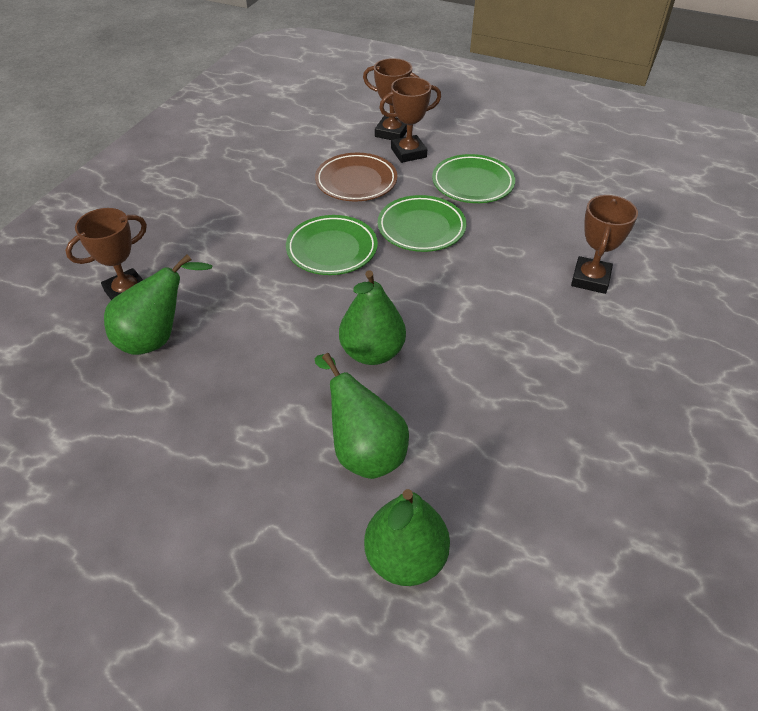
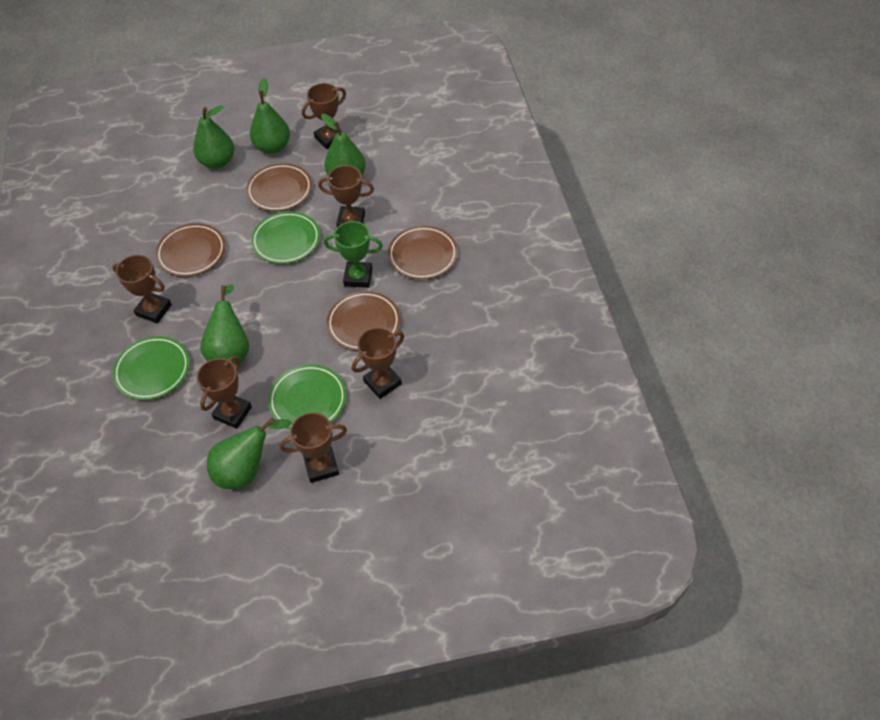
brown plate: 1 -> 4
brown trophy: 4 -> 6
green pear: 4 -> 5
green trophy: 0 -> 1

